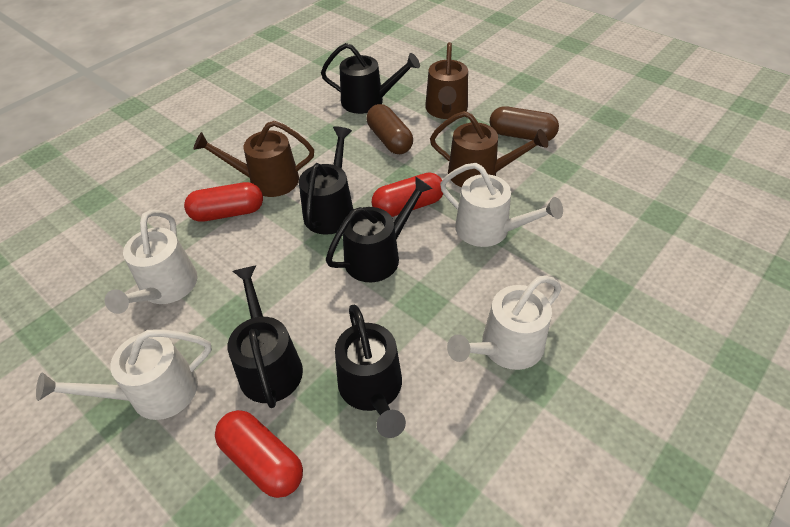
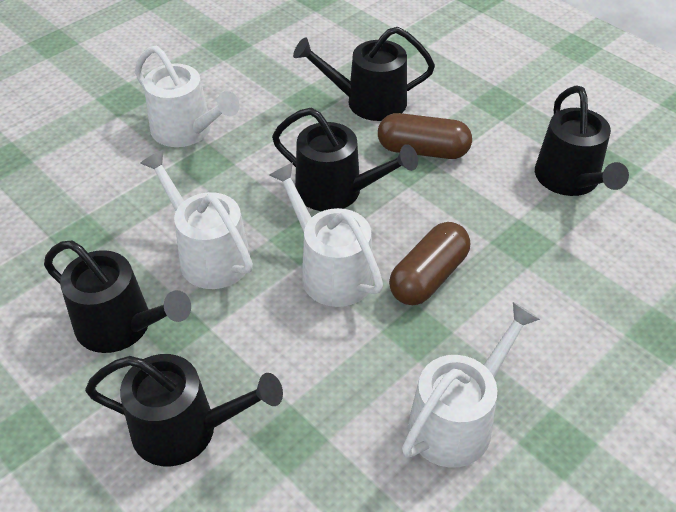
brown watering can: 3 -> 0
red capsule: 3 -> 0

